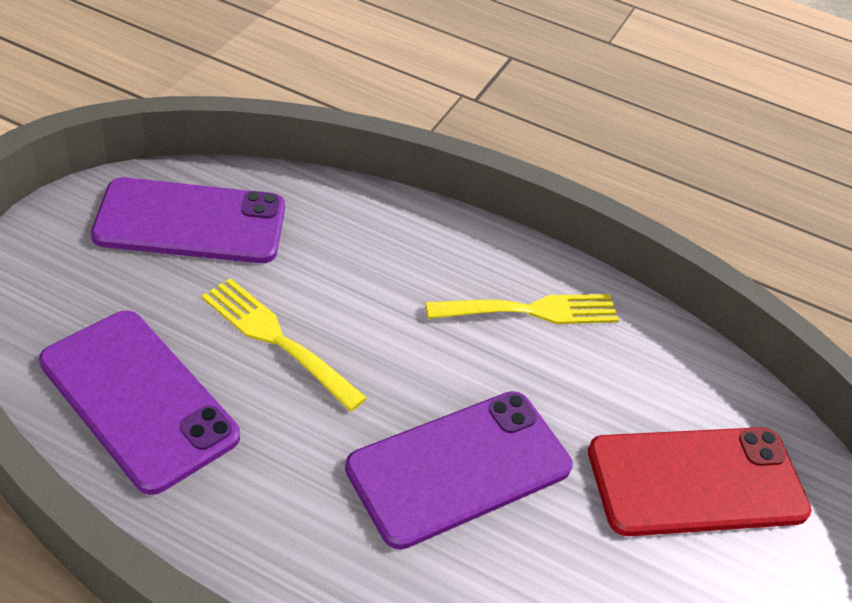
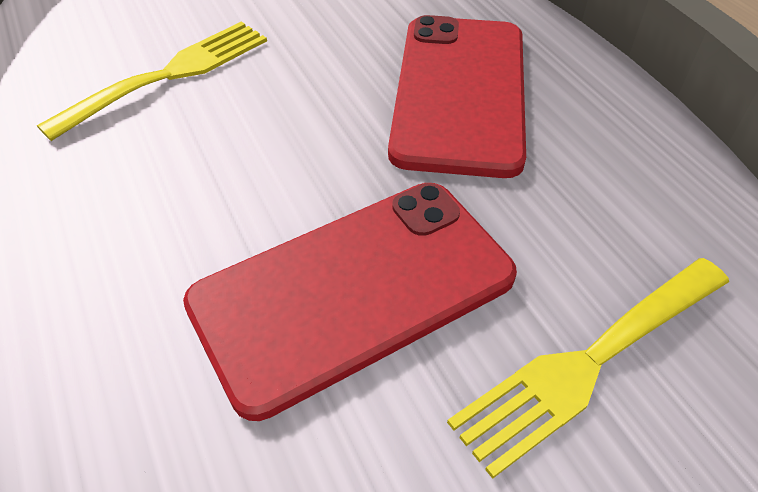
purple phone: 3 -> 0
red phone: 1 -> 2

